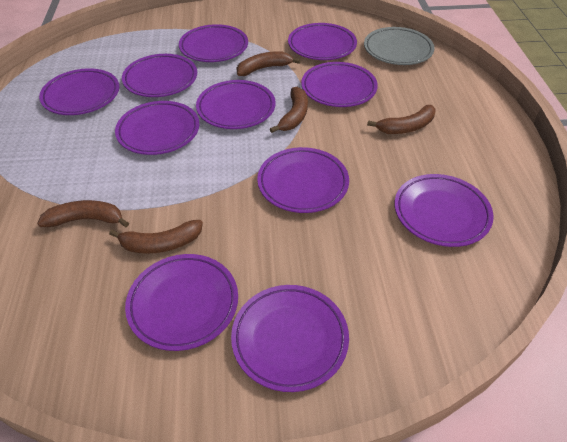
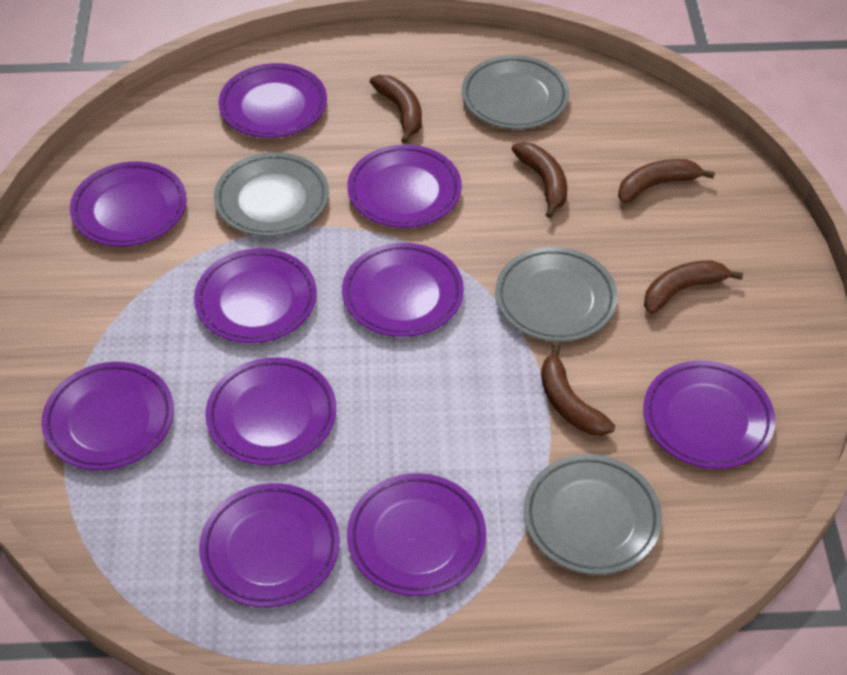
grey plate: 1 -> 4
purple plate: 11 -> 10

